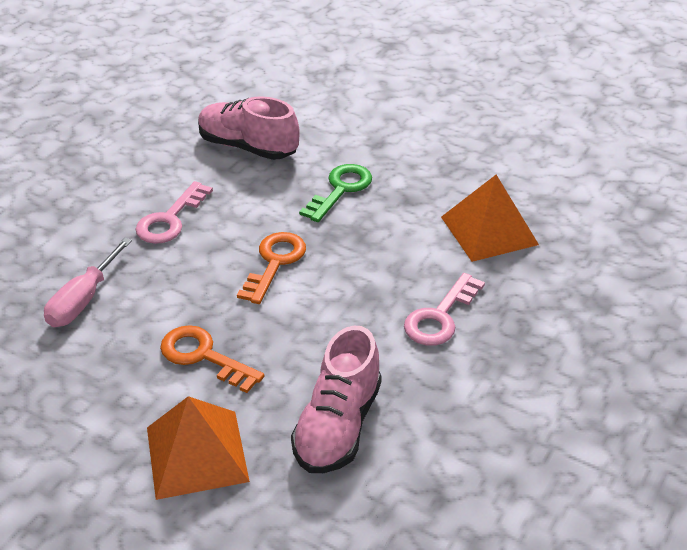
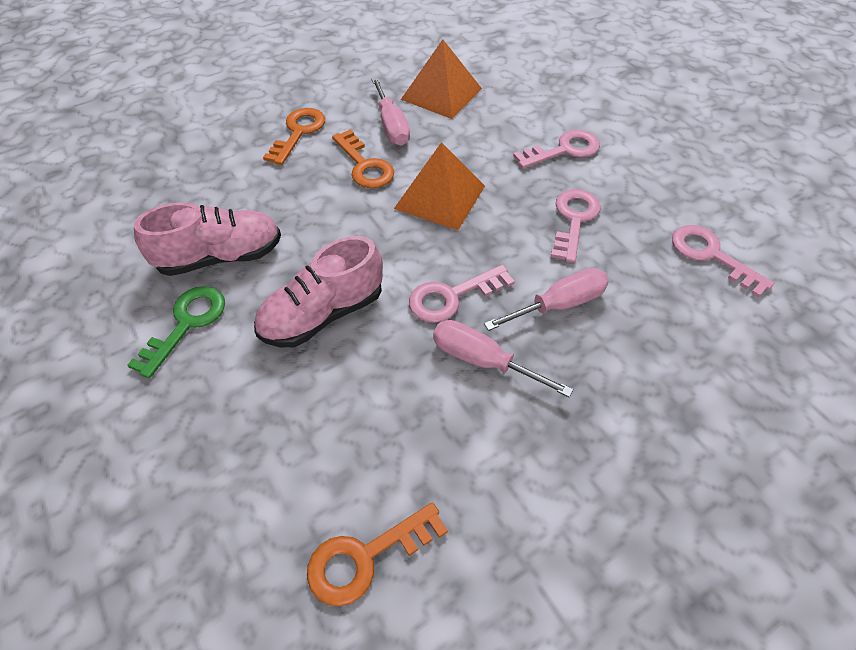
orange key: 2 -> 3
pink key: 2 -> 4
pink screwdriver: 1 -> 3

